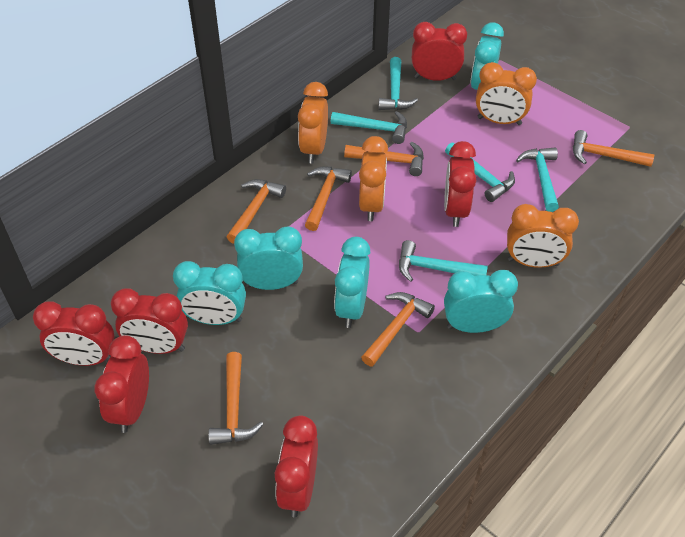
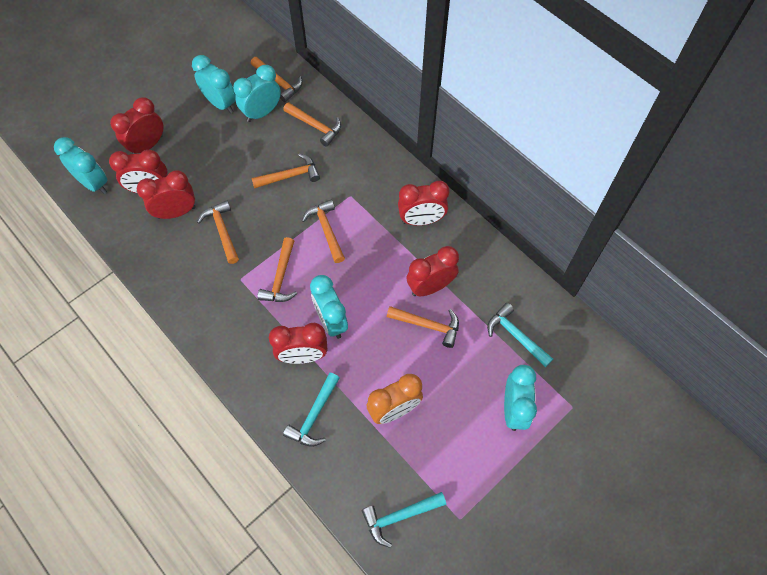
orange clock: 4 -> 1
orange hammer: 6 -> 7
turquoise hammer: 5 -> 3

